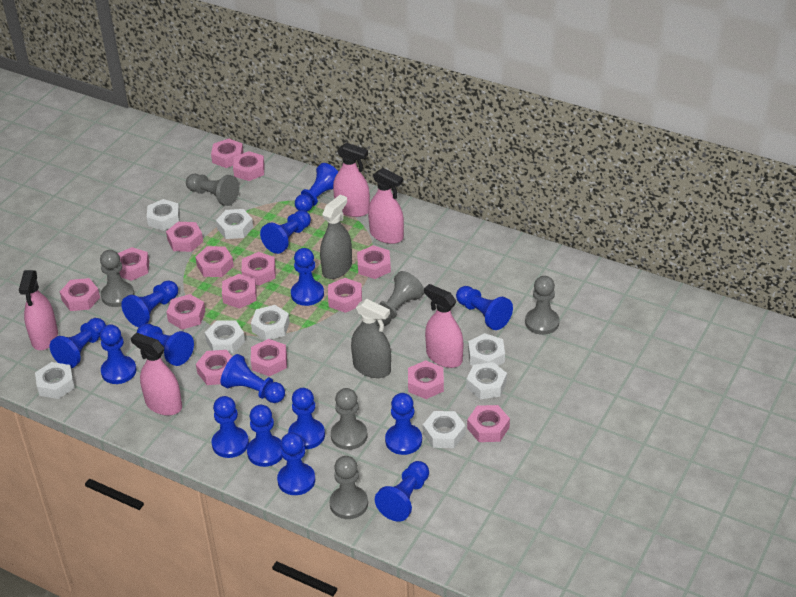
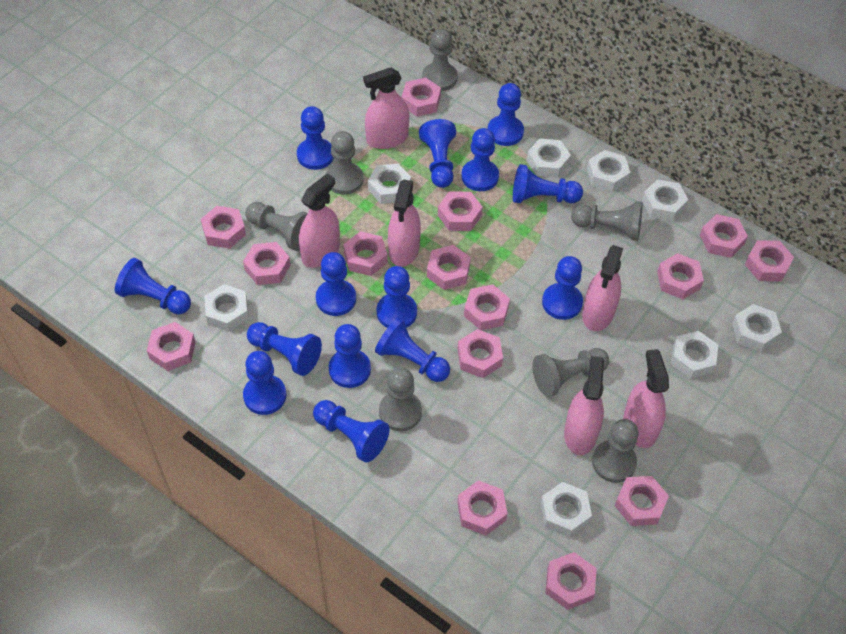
blue pawn: 15 -> 14
grey pawn: 6 -> 7
grey spray bottle: 2 -> 0
pink spray bottle: 5 -> 6

